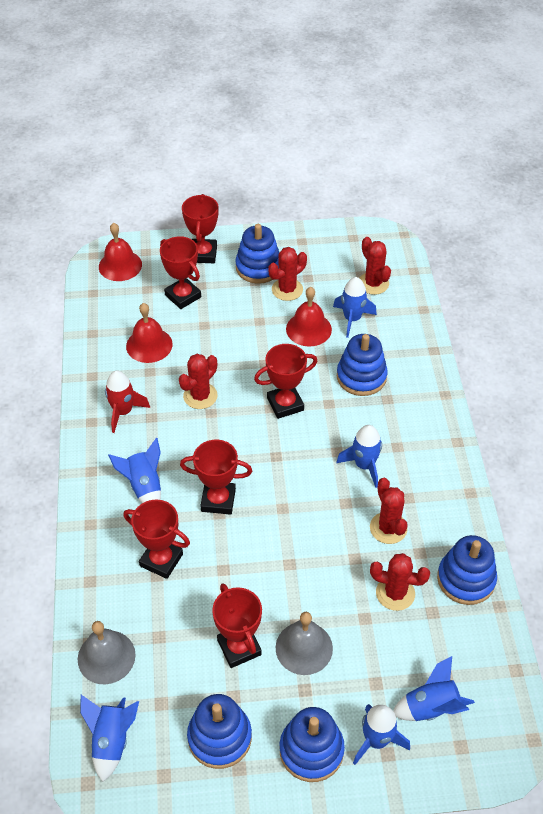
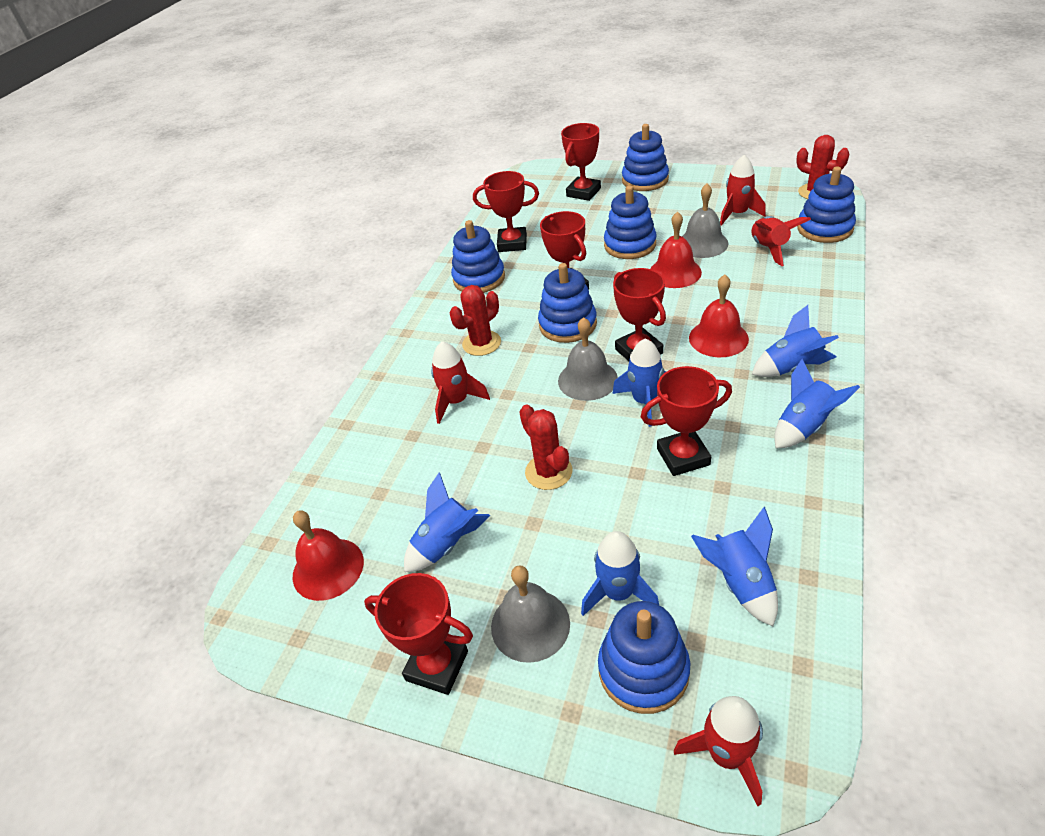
blue stacking toy: 5 -> 6
grey bell: 2 -> 3
red cactus: 5 -> 3
red rocket: 1 -> 4

